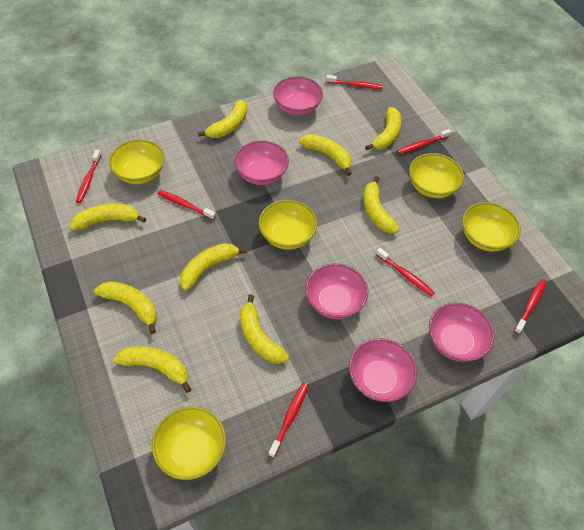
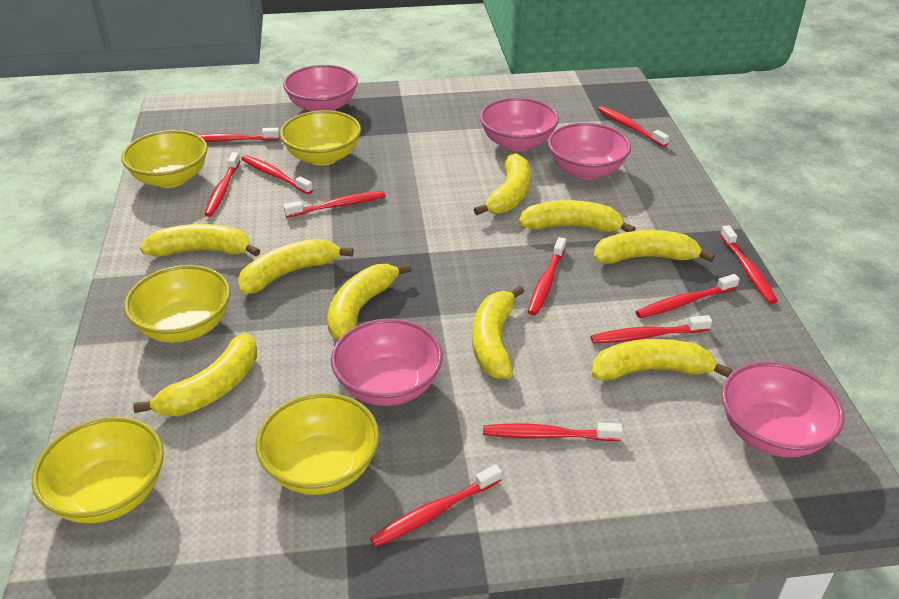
red toothbrush: 7 -> 11

